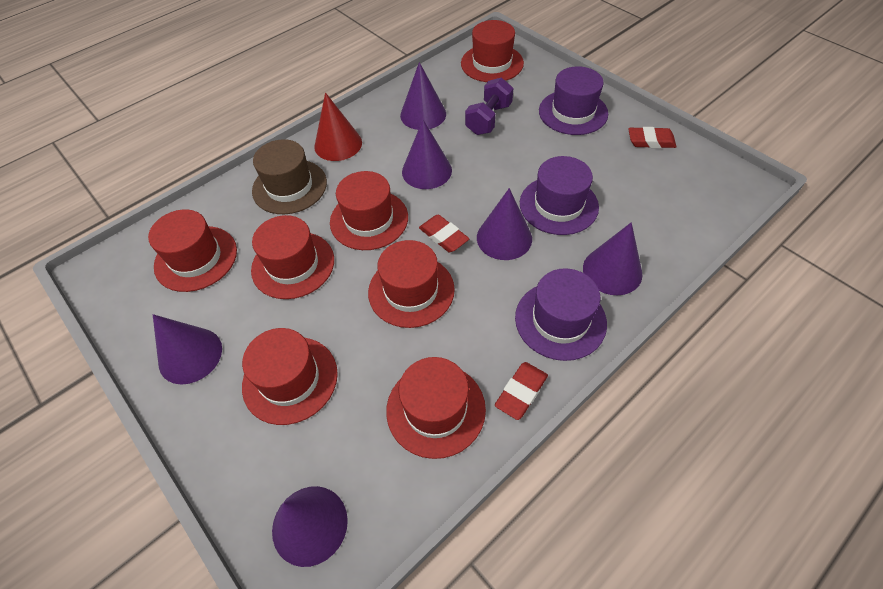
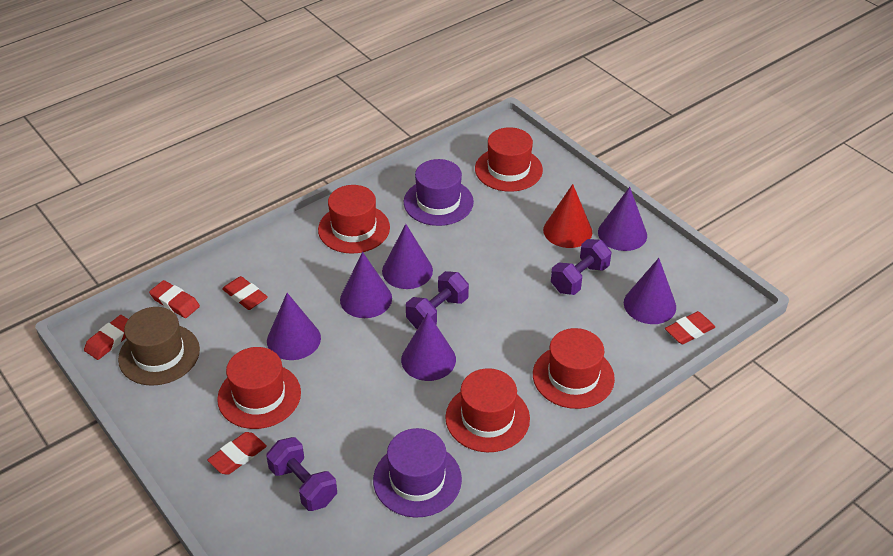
purple dumbbell: 1 -> 3
purple hat: 3 -> 2
red eraser: 3 -> 5
red hat: 7 -> 5

